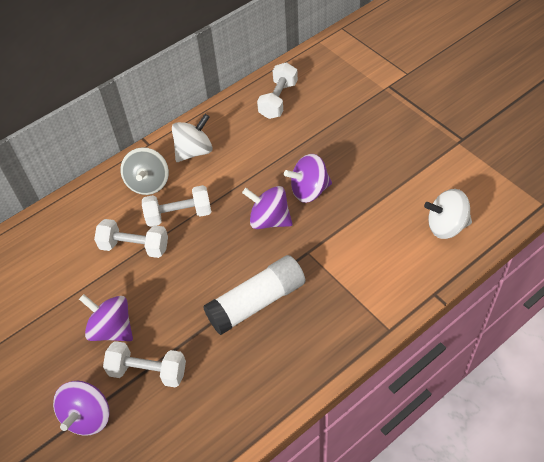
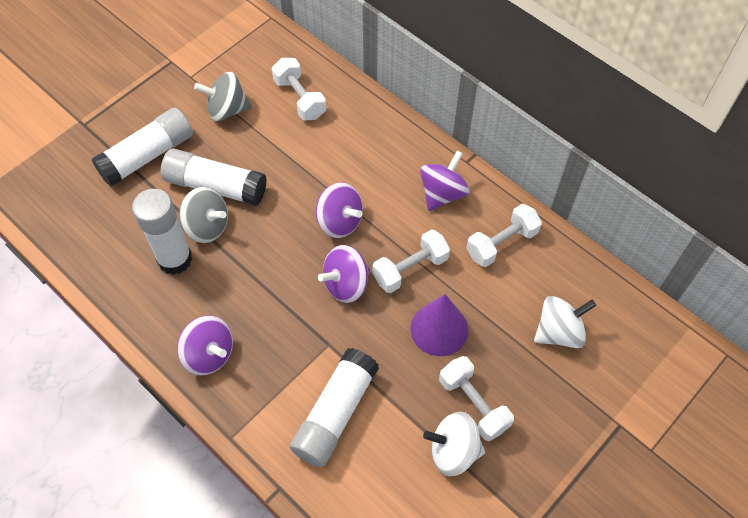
grey spinning top: 1 -> 2
purple cone: 0 -> 1
white glue stick: 1 -> 4

